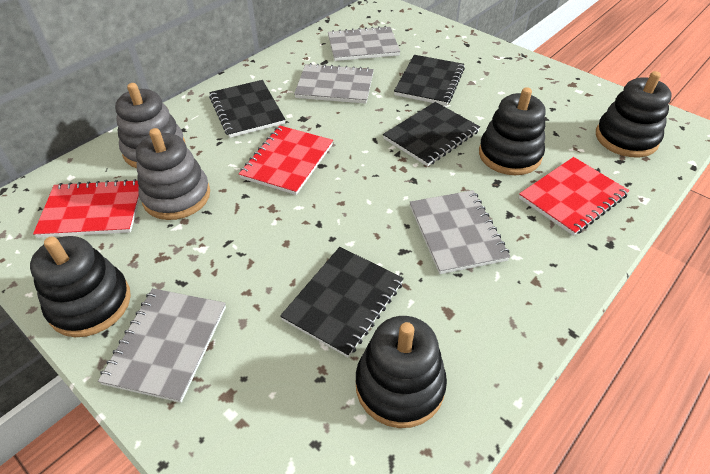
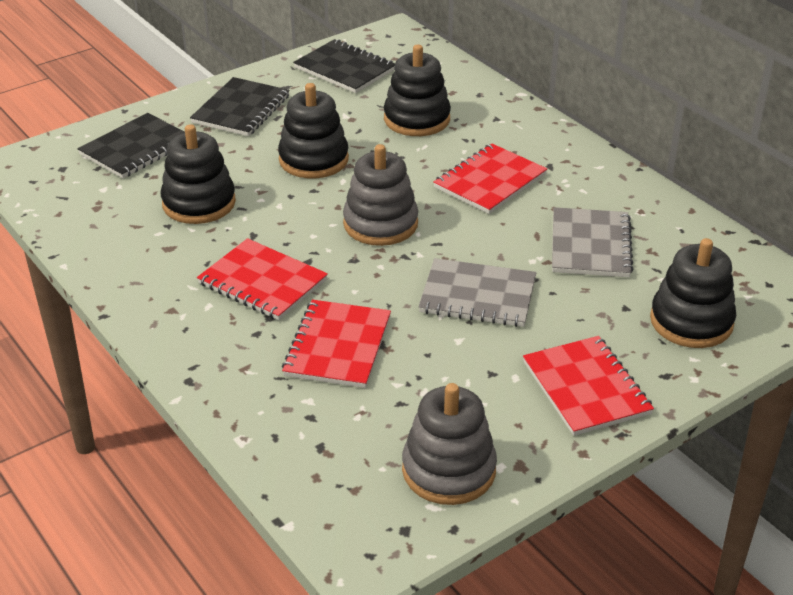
black notebook: 4 -> 3
grey notebook: 4 -> 2
red notebook: 3 -> 4

